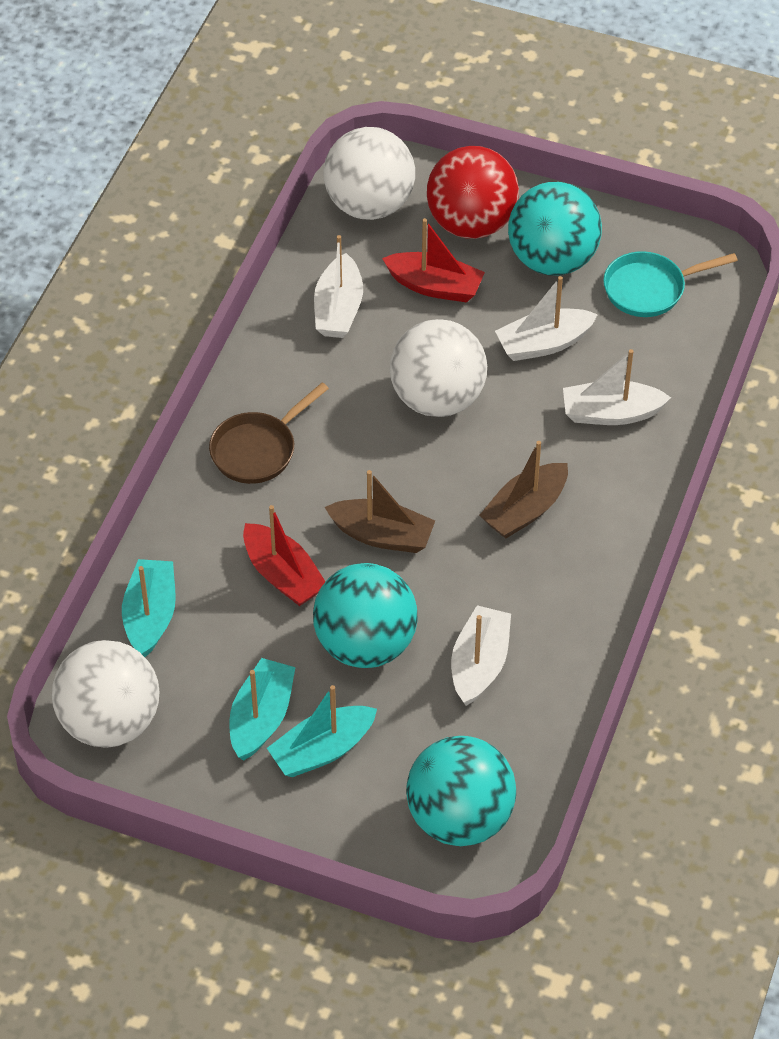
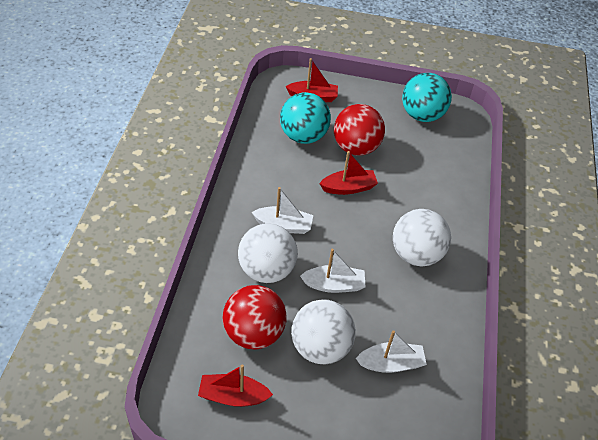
brown boat: 2 -> 0
brown pan: 1 -> 0
red ball: 1 -> 2
red boat: 2 -> 3
turquoise ball: 3 -> 2
turquoise boat: 3 -> 0
turquoise pan: 1 -> 0
white boat: 4 -> 3

